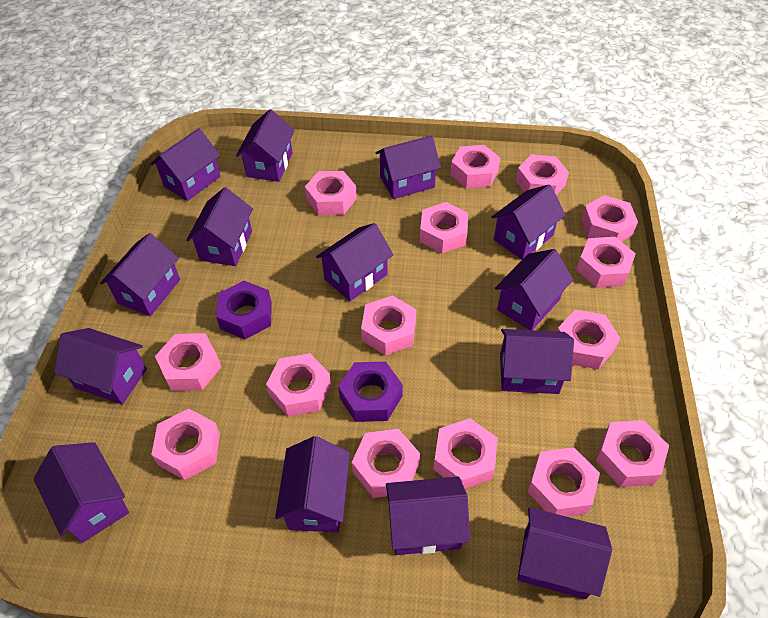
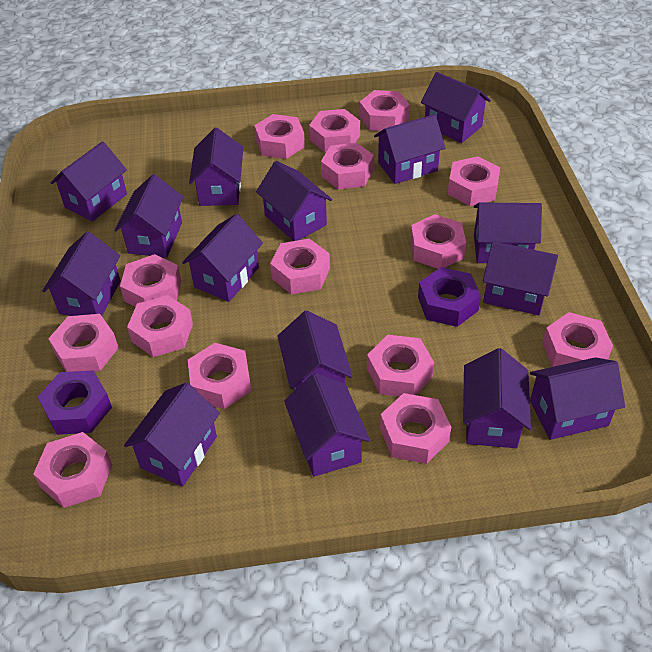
purple house: 14 -> 15

